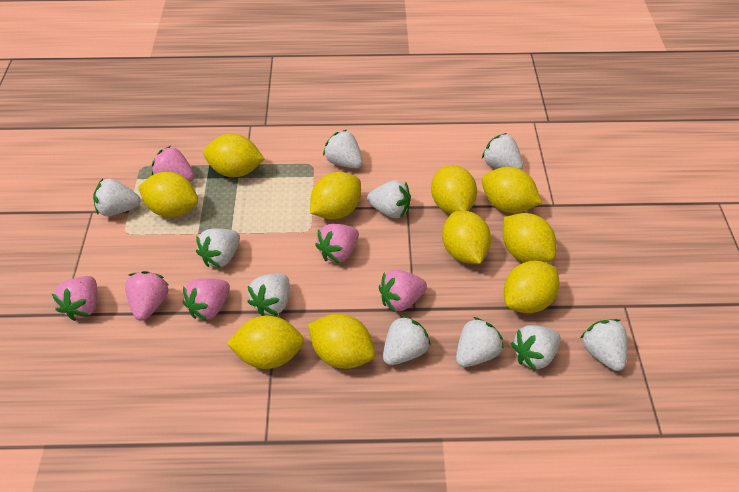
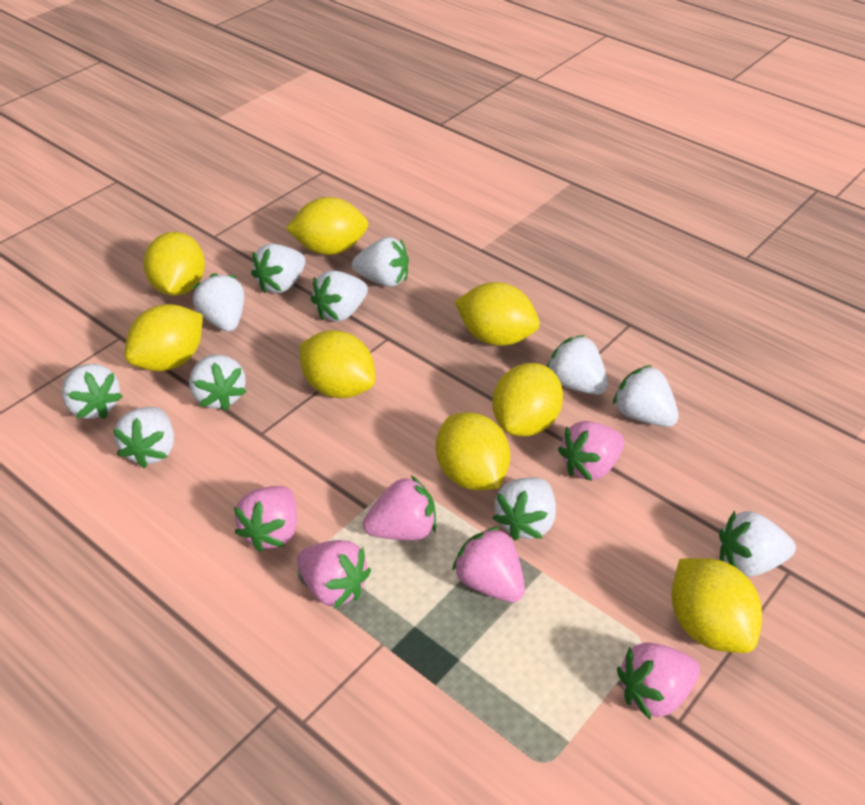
white strawberry: 10 -> 11
yellow lemon: 10 -> 8

